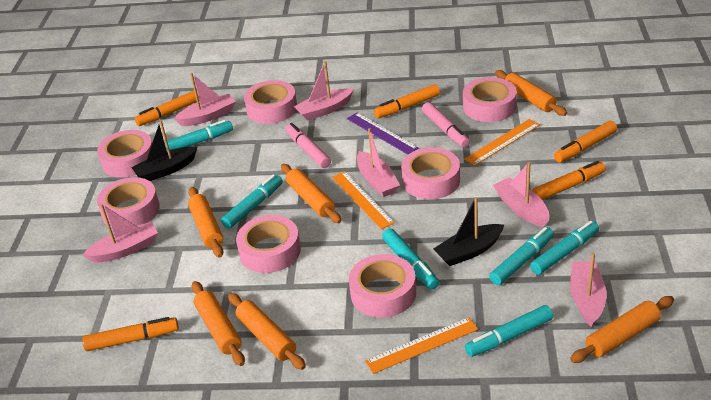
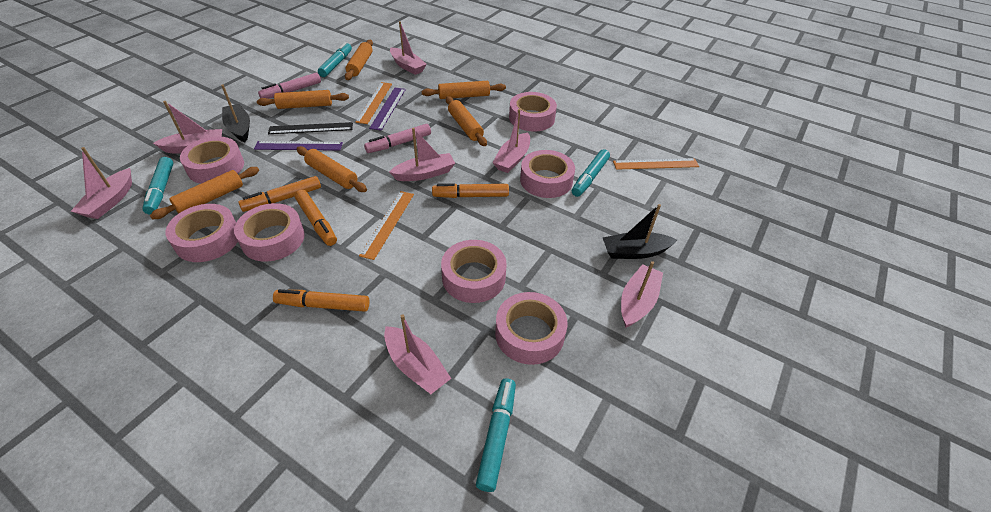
black ruler: 0 -> 1
orange marker: 5 -> 4
pink boat: 6 -> 7
purple ruler: 1 -> 2
turquoise marker: 6 -> 4

